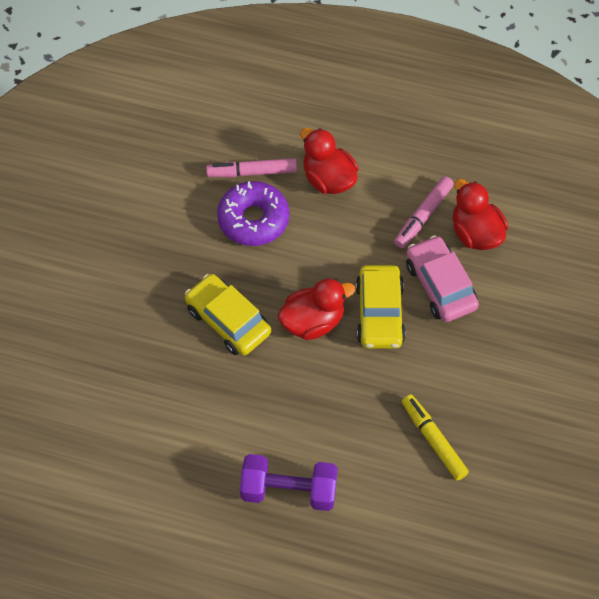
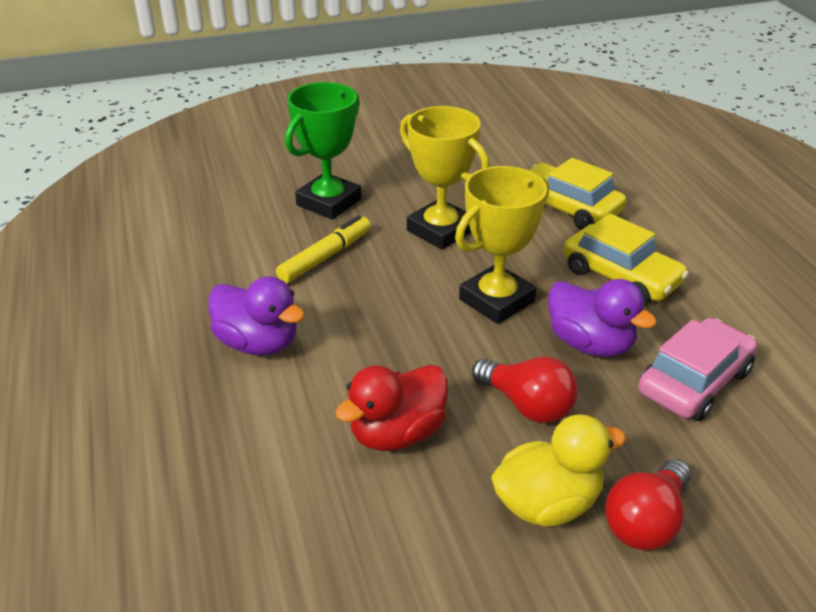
green trophy: 0 -> 1
pink marker: 2 -> 0
purple donut: 1 -> 0
purple duck: 0 -> 2
purple dumbbell: 1 -> 0
red duck: 3 -> 1
red light bulb: 0 -> 2
yellow duck: 0 -> 1
yellow trophy: 0 -> 2

